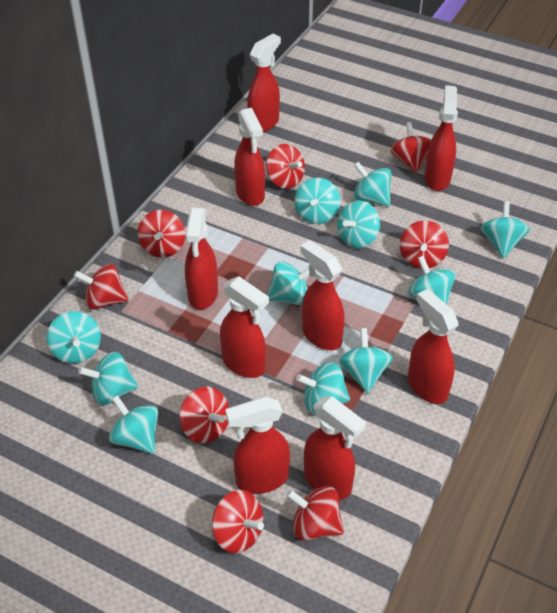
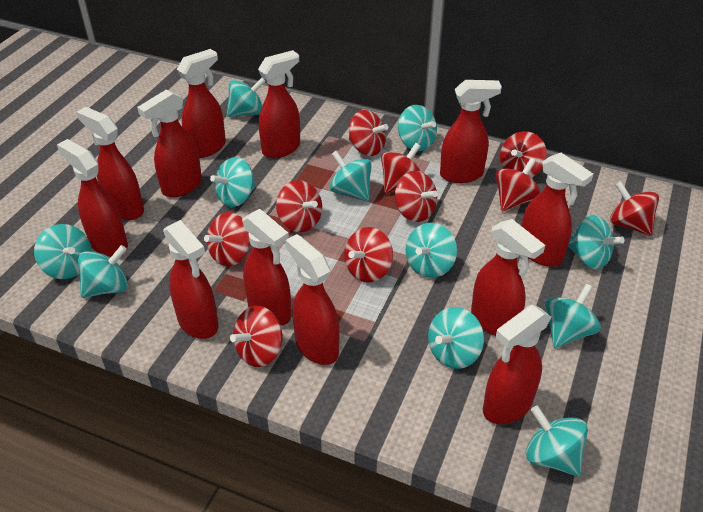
red spinning top: 8 -> 10
red spray bottle: 9 -> 12

